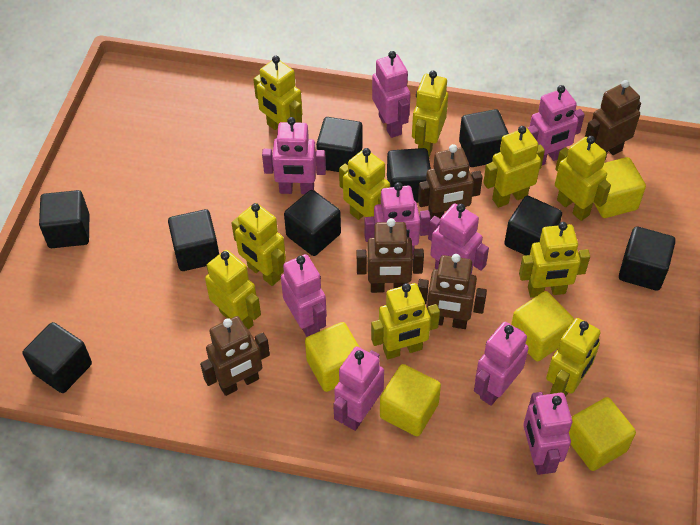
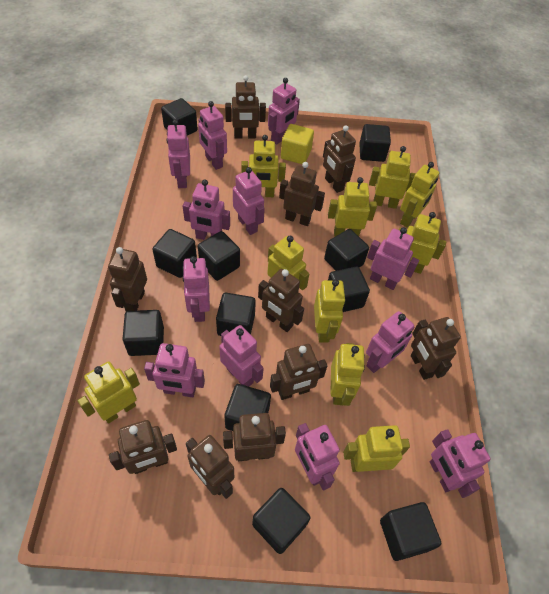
black cube: 9 -> 11
brown robot: 5 -> 10
pink robot: 9 -> 12
yellow cube: 5 -> 1

